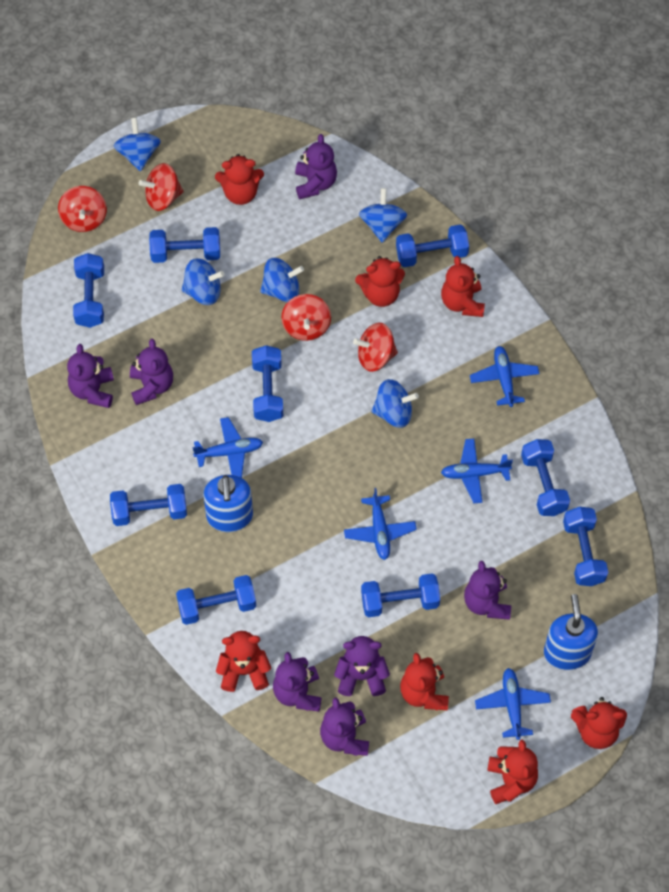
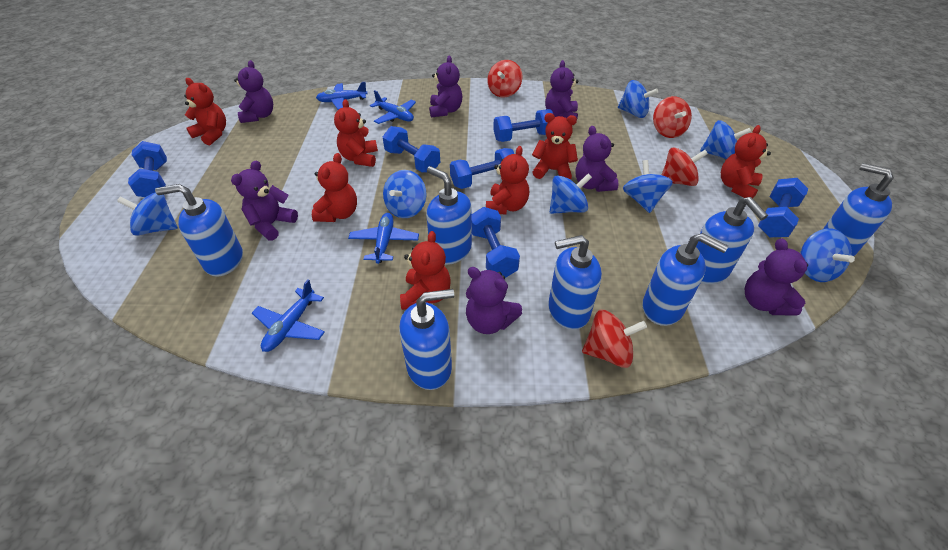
blue dumbbell: 9 -> 6
blue plane: 5 -> 4
blue soap dispenser: 2 -> 7
blue spinning top: 5 -> 7

